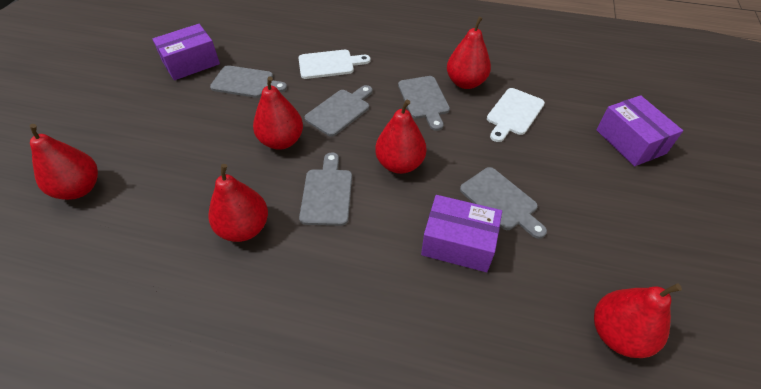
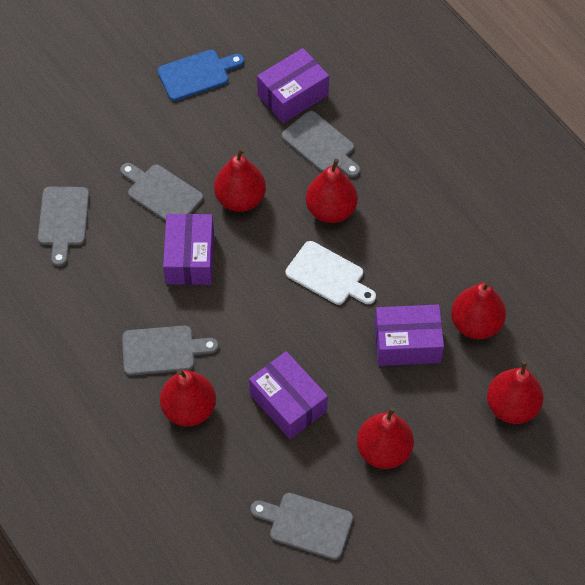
blue cutting board: 0 -> 1
purple box: 3 -> 4
white cutting board: 2 -> 1

